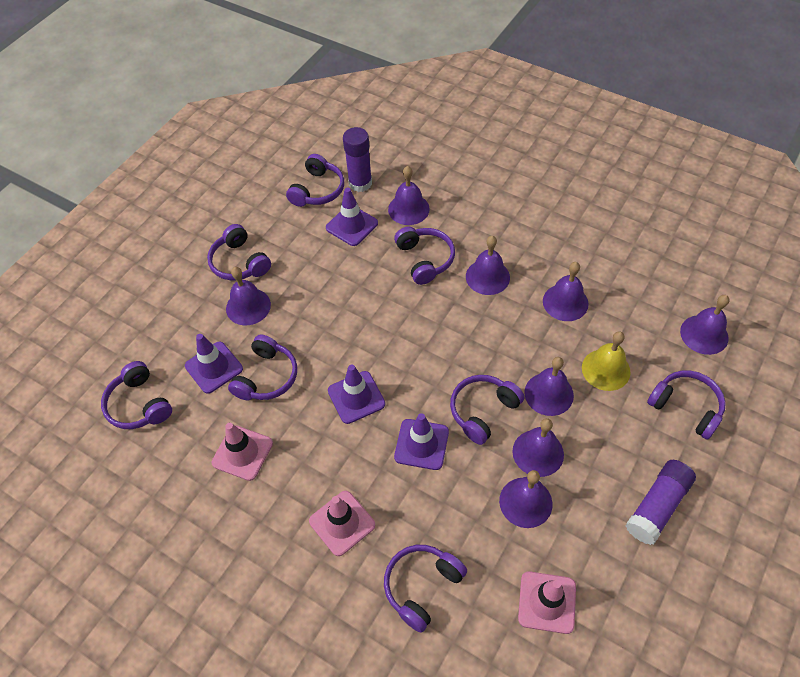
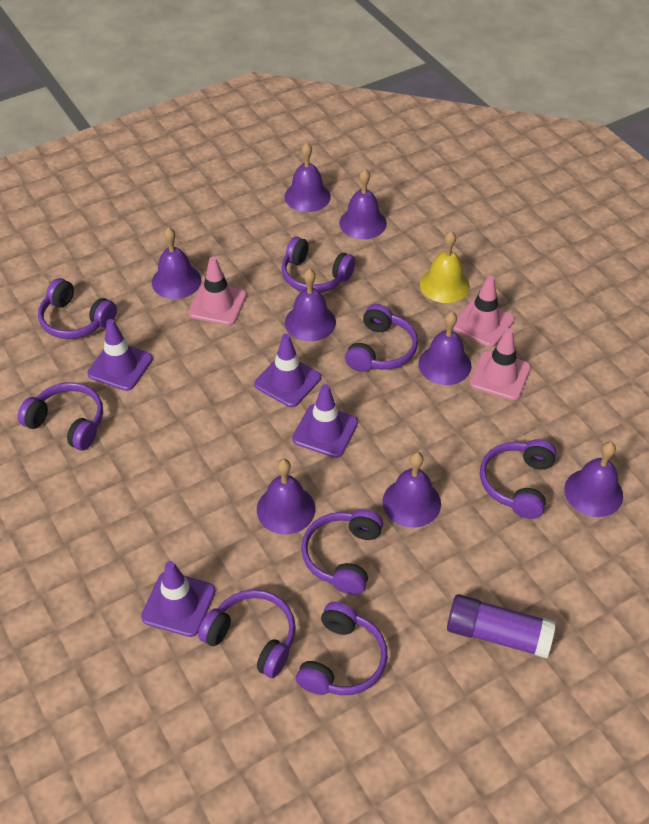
purple glue stick: 2 -> 1

